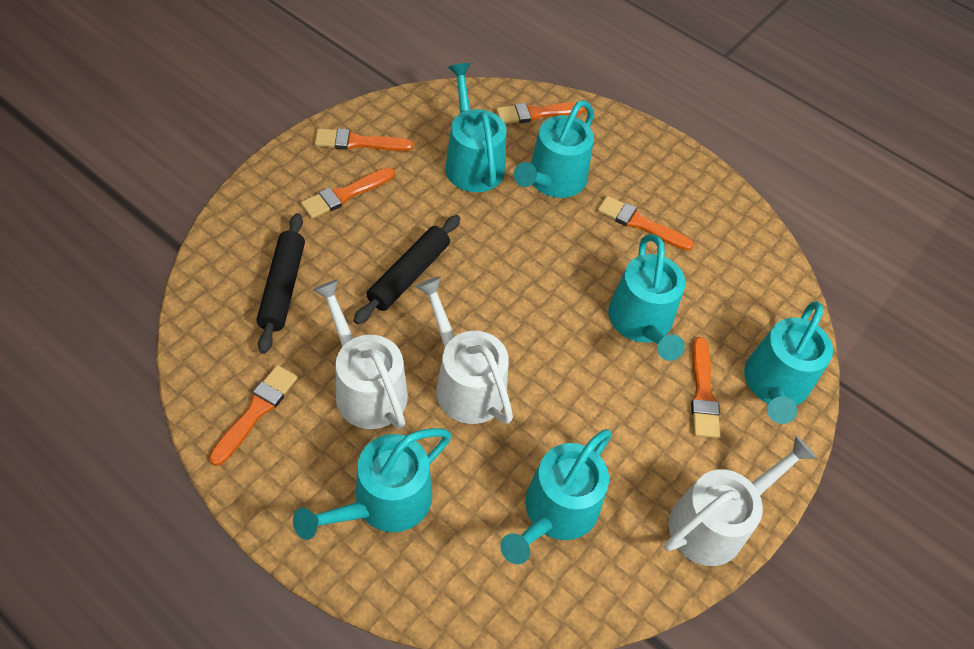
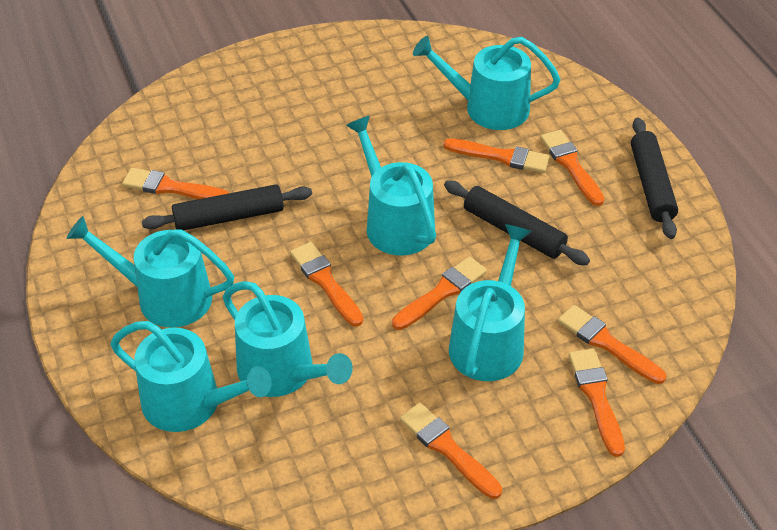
black rolling pin: 2 -> 3
orange brush: 6 -> 8
white watering can: 3 -> 0

